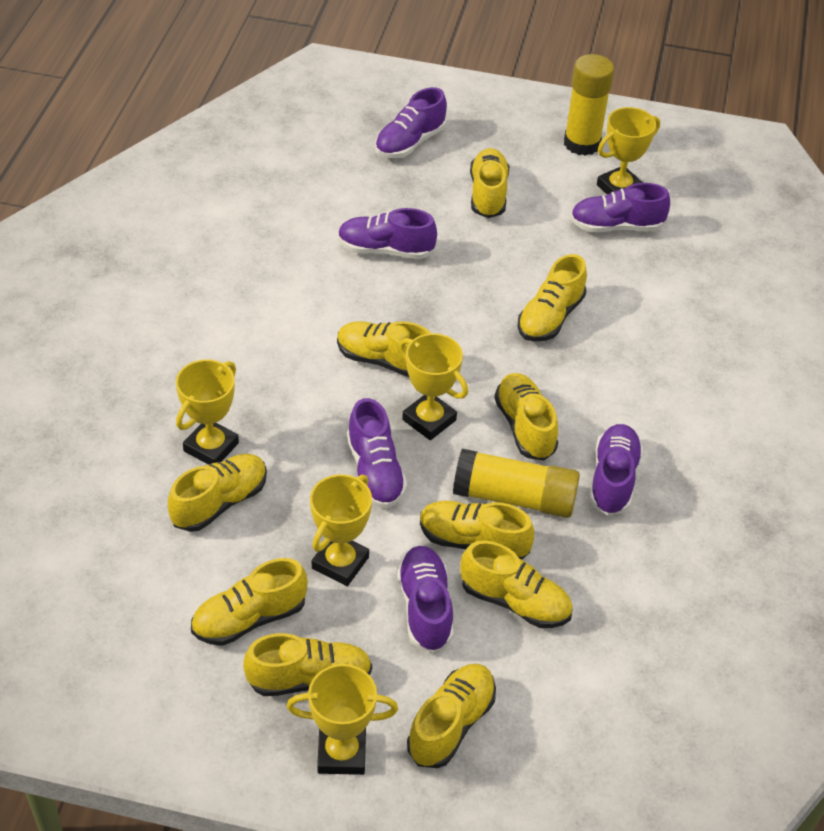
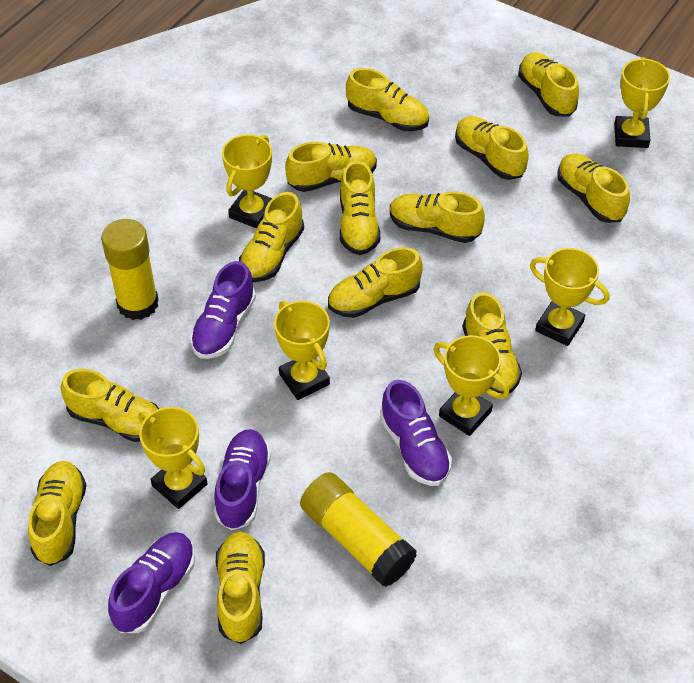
purple shoe: 6 -> 4
yellow shoe: 10 -> 13
yellow trophy: 5 -> 6

